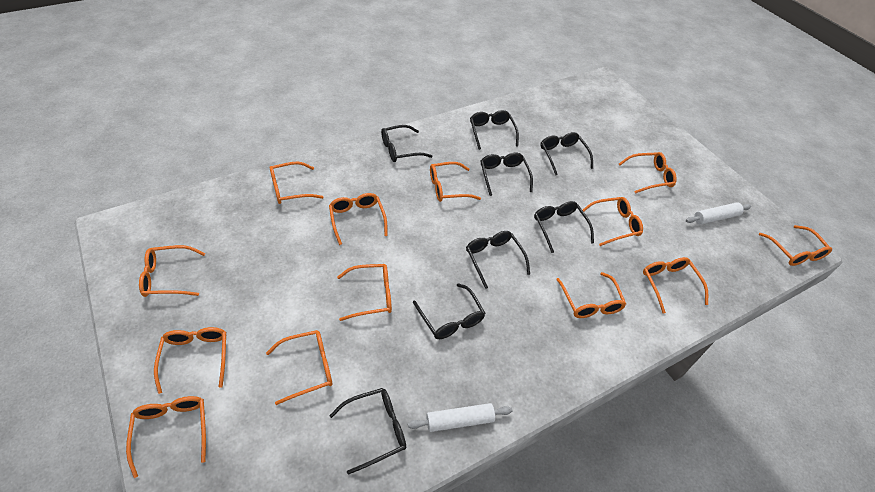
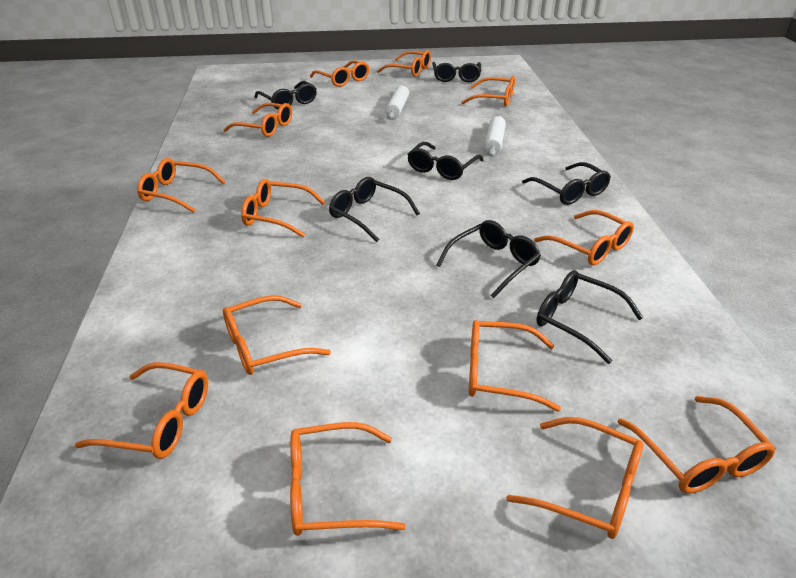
black glasses: 8 -> 7

